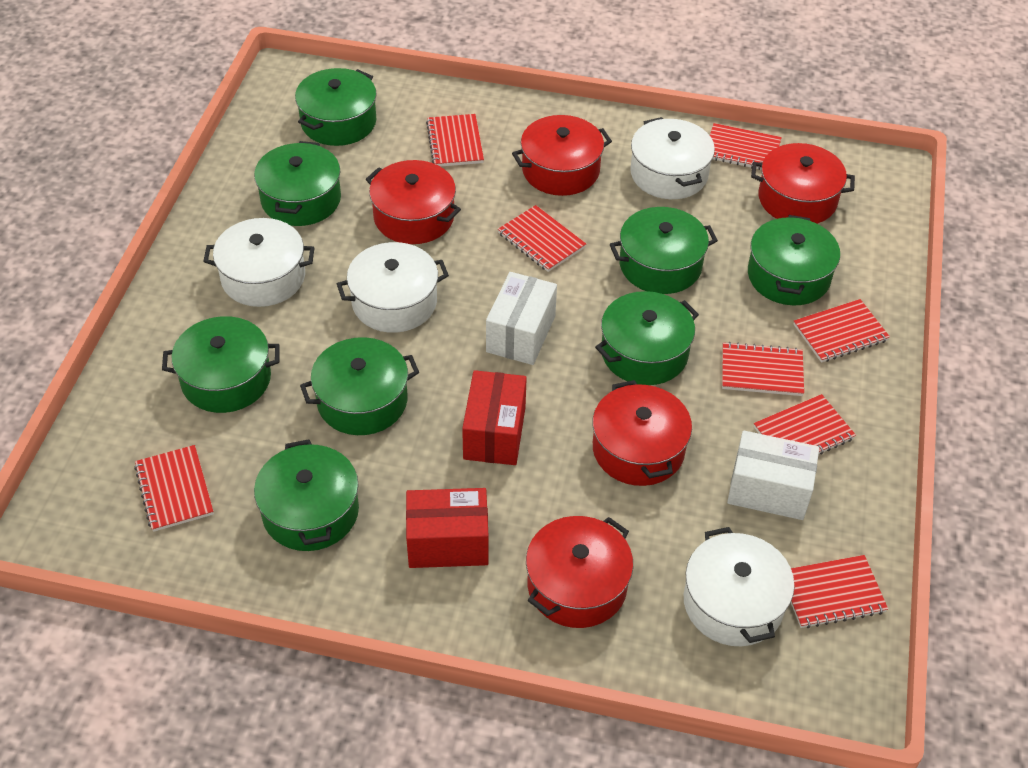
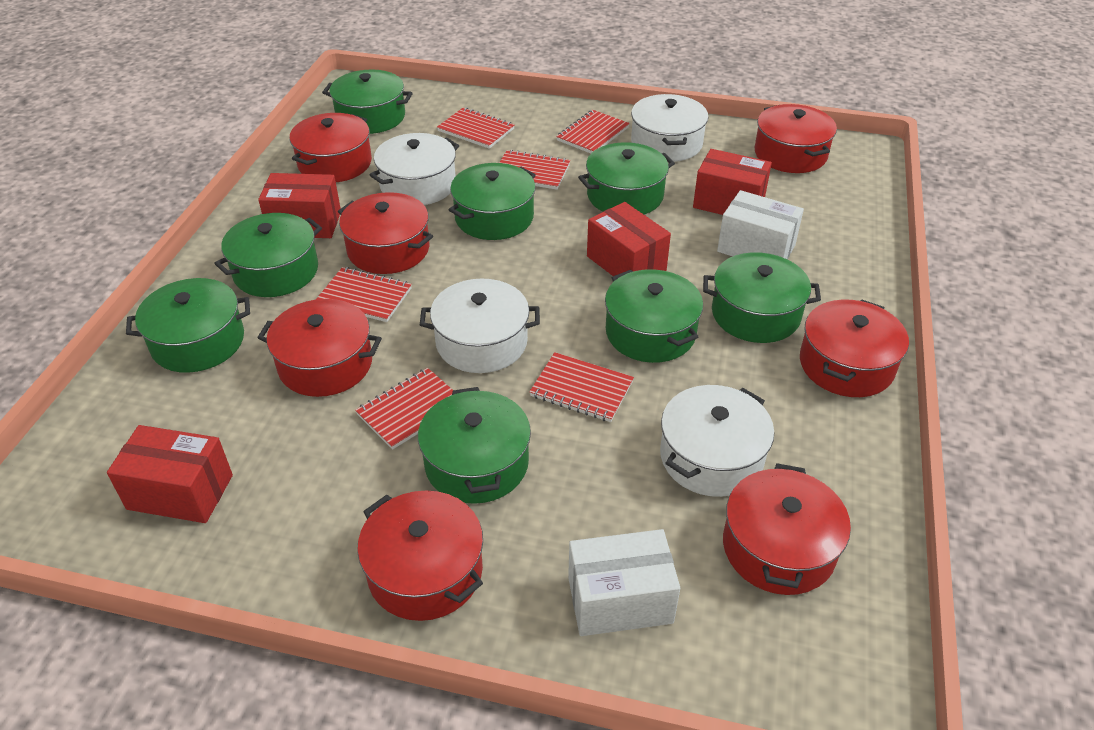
red box: 2 -> 4
red notebook: 8 -> 6
red pot: 5 -> 7

